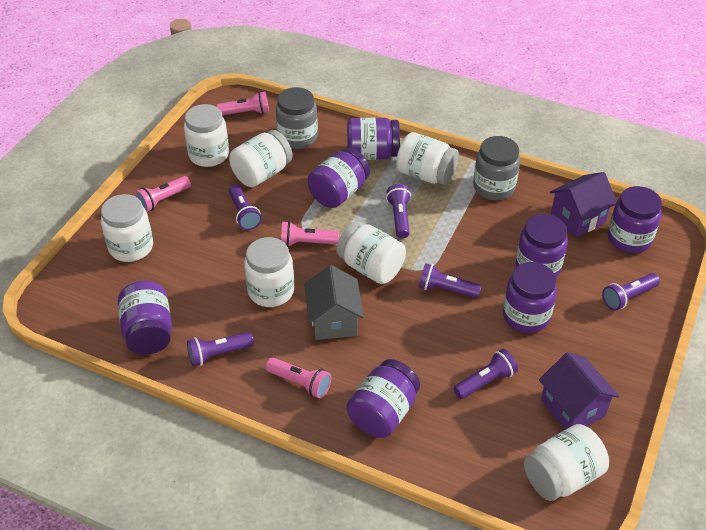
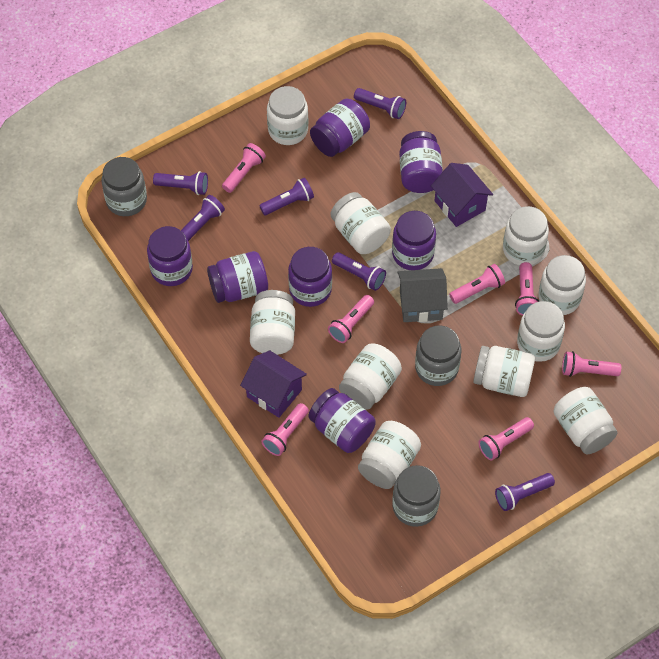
grey jar: 2 -> 3
pink flashlight: 4 -> 7
white jar: 7 -> 10

